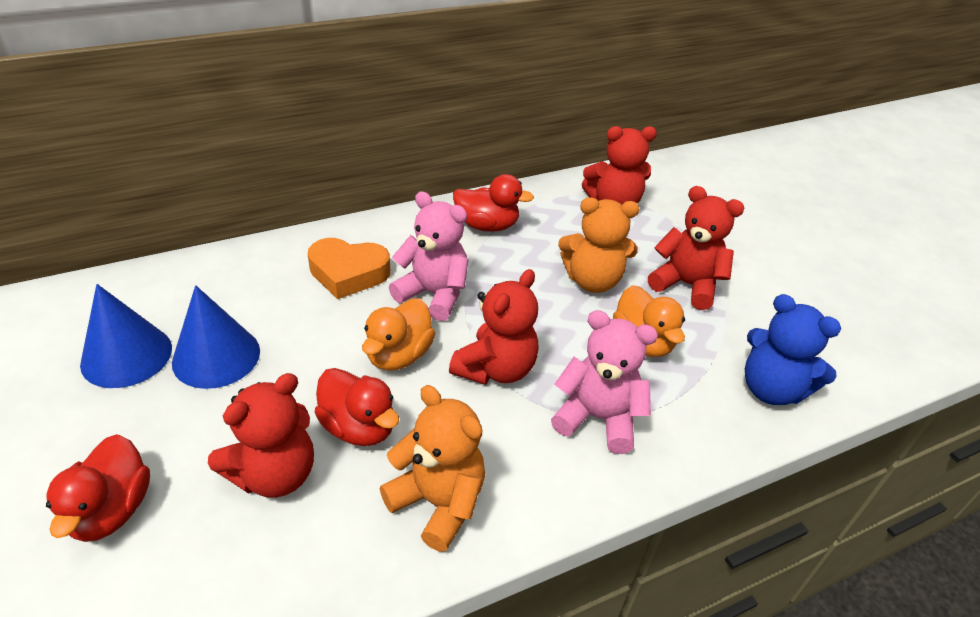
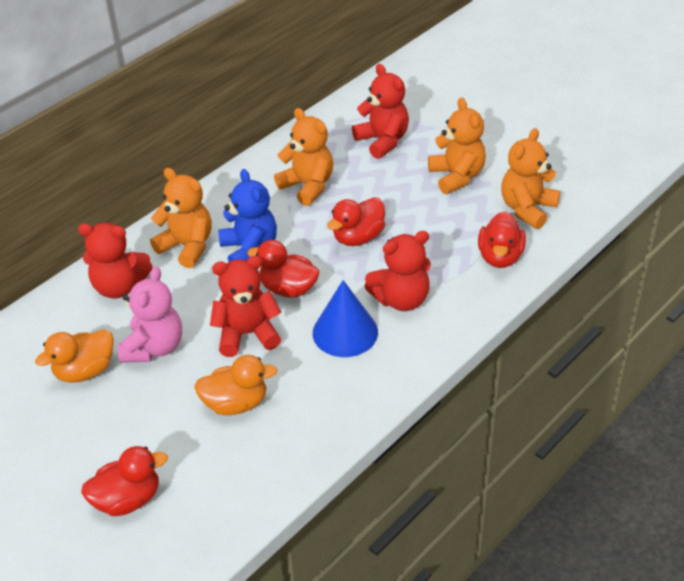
blue cone: 2 -> 1
orange heart: 1 -> 0
orange teddy bear: 2 -> 4
pink teddy bear: 2 -> 1
red duck: 3 -> 4

